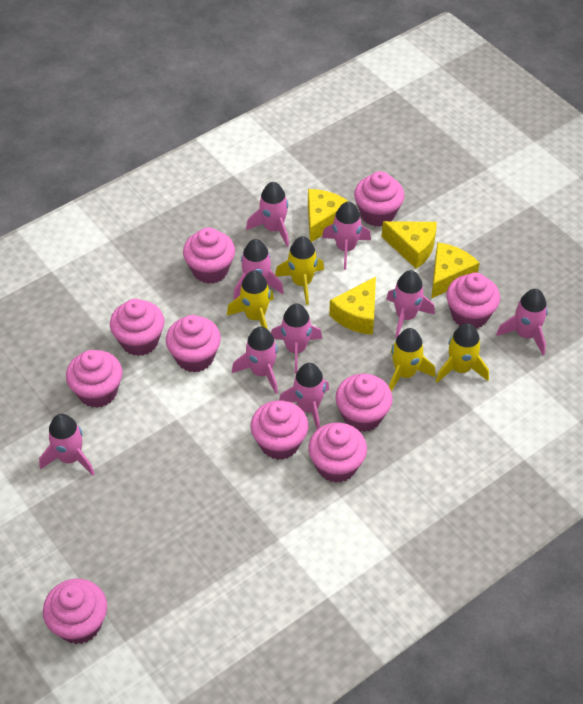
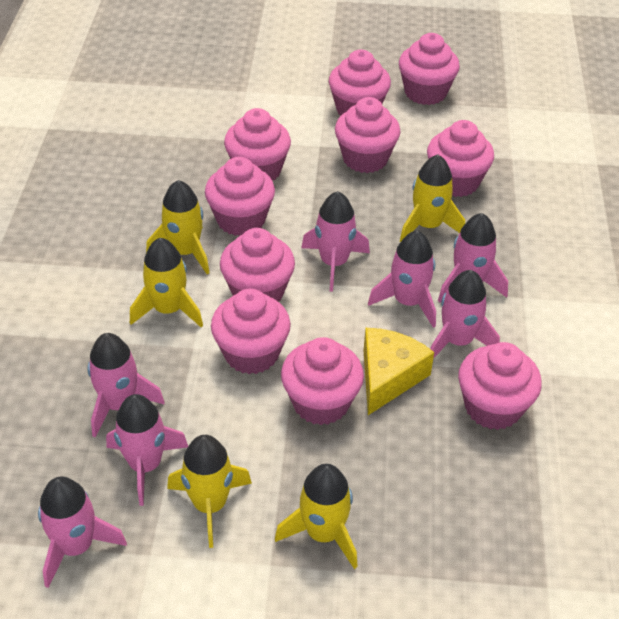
pink rocket: 9 -> 7
yellow cheese: 4 -> 1
yellow rocket: 4 -> 5

